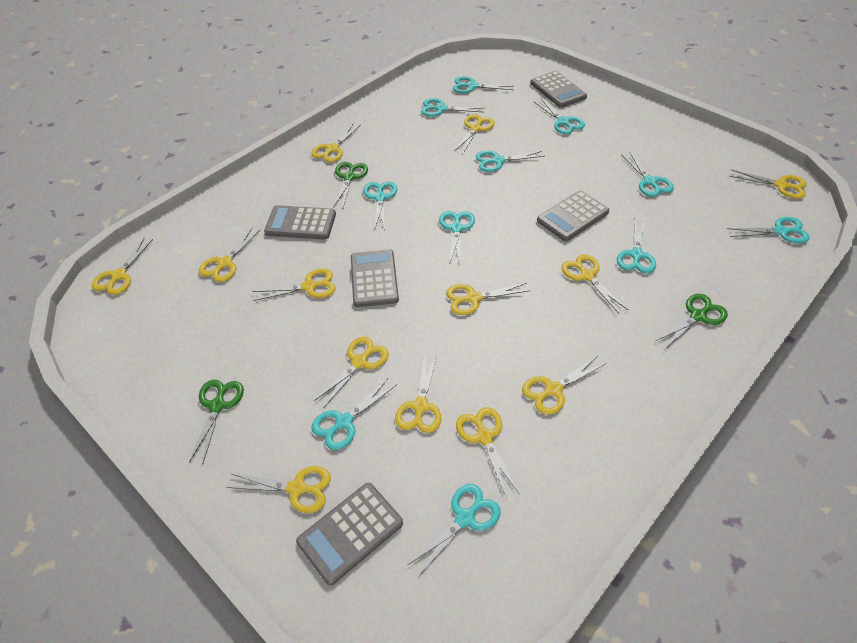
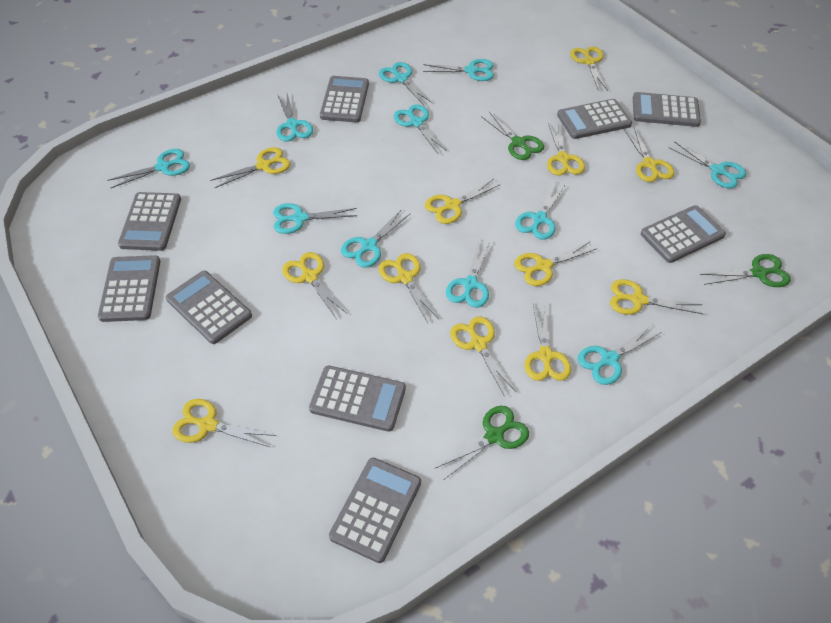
grey calculator: 5 -> 9
yellow scissors: 13 -> 12

